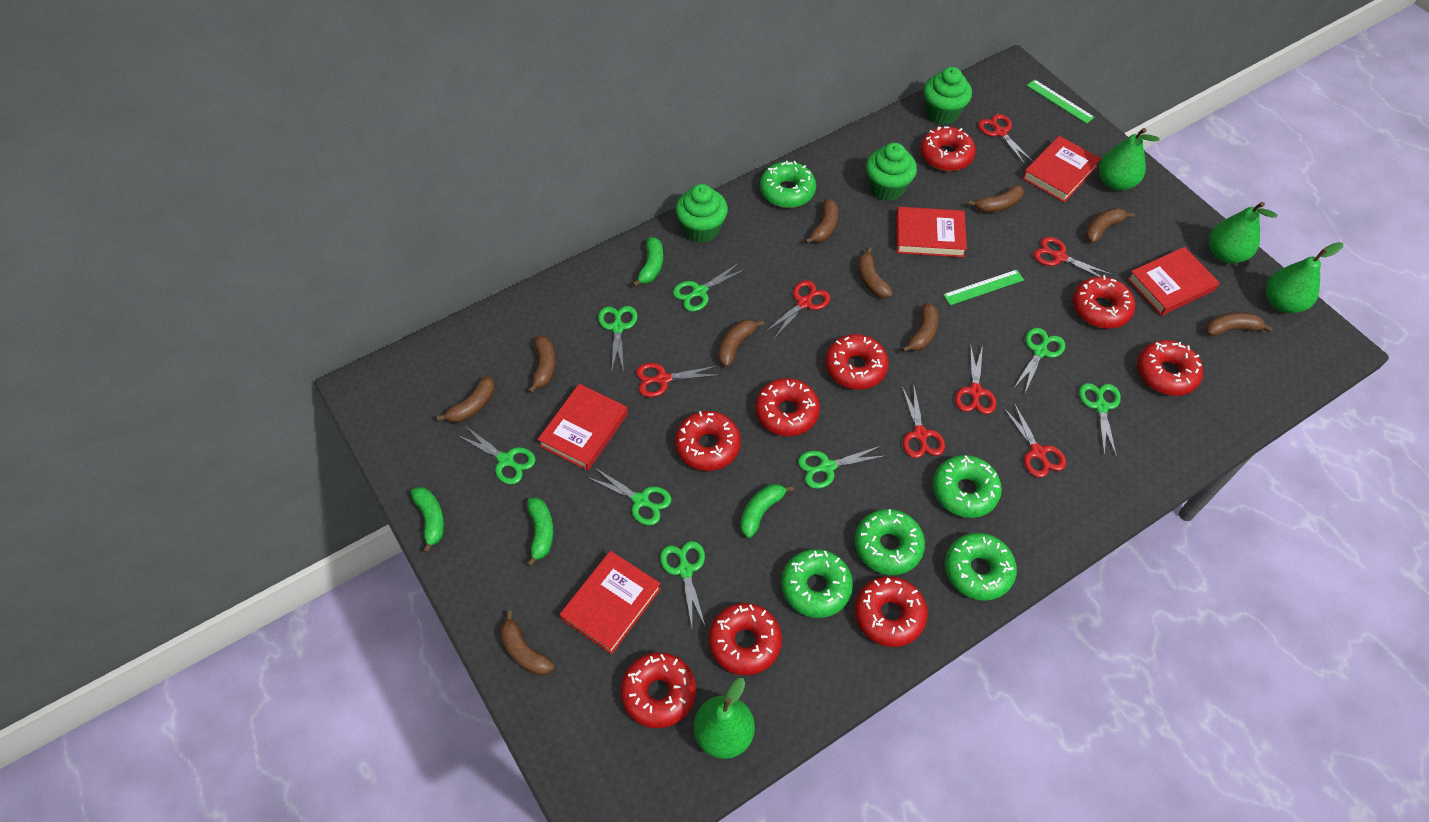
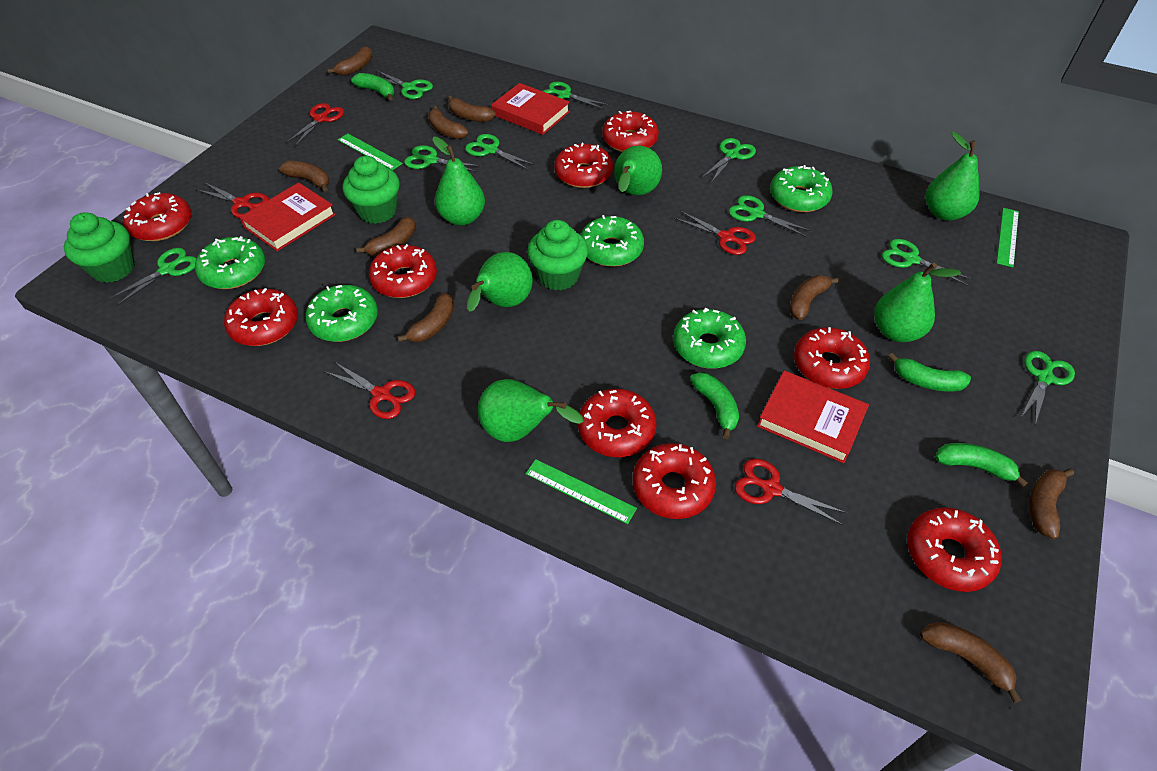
brown banana: 10 -> 9
green pear: 4 -> 6
green ruler: 2 -> 3
green scissors: 8 -> 9
red book: 5 -> 3
red scissors: 7 -> 5

